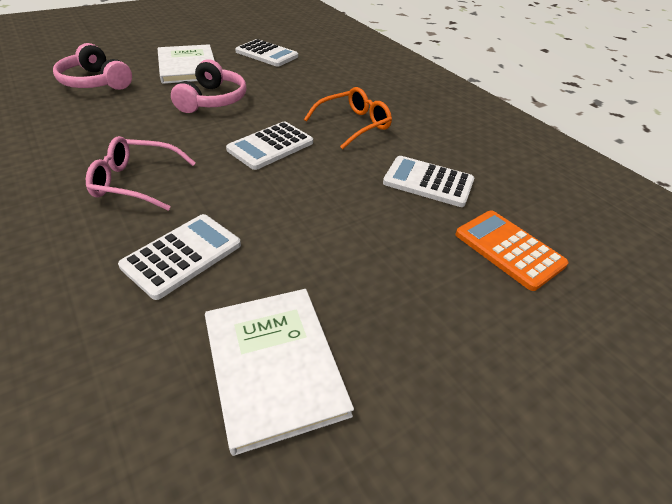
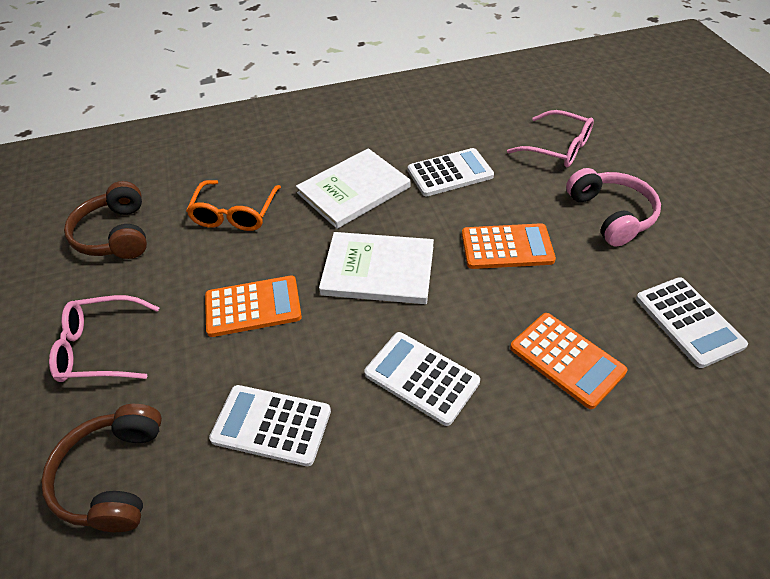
brown headphones: 0 -> 2
orange calculator: 1 -> 3
pink glasses: 1 -> 2
pink headphones: 2 -> 1

